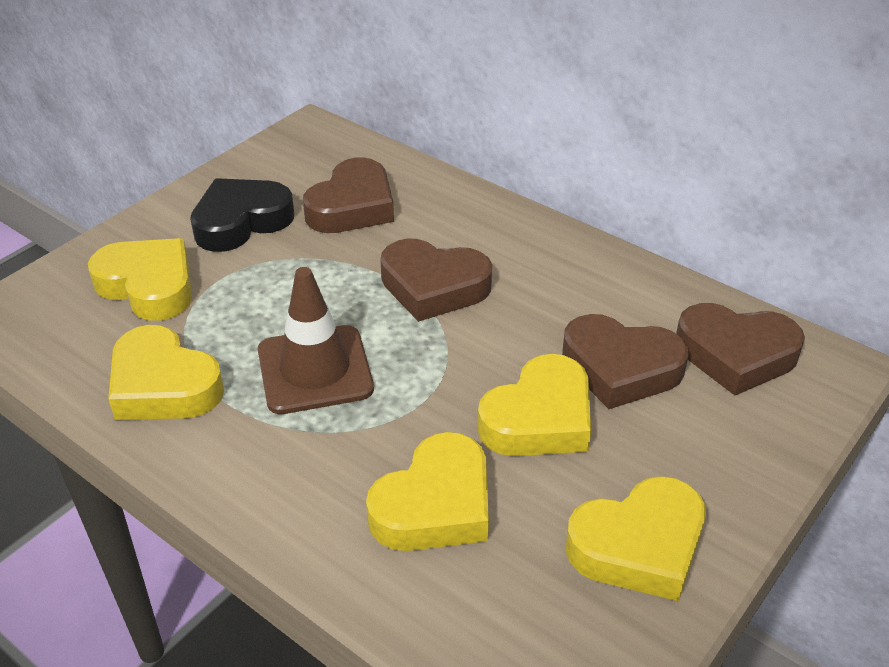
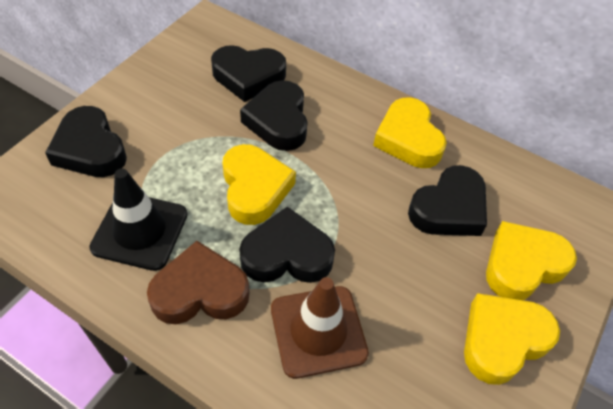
black heart: 1 -> 5
black traffic cone: 0 -> 1
brown heart: 4 -> 1
yellow heart: 5 -> 4

